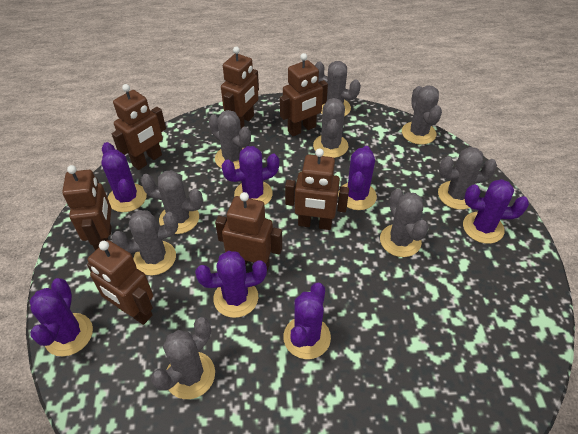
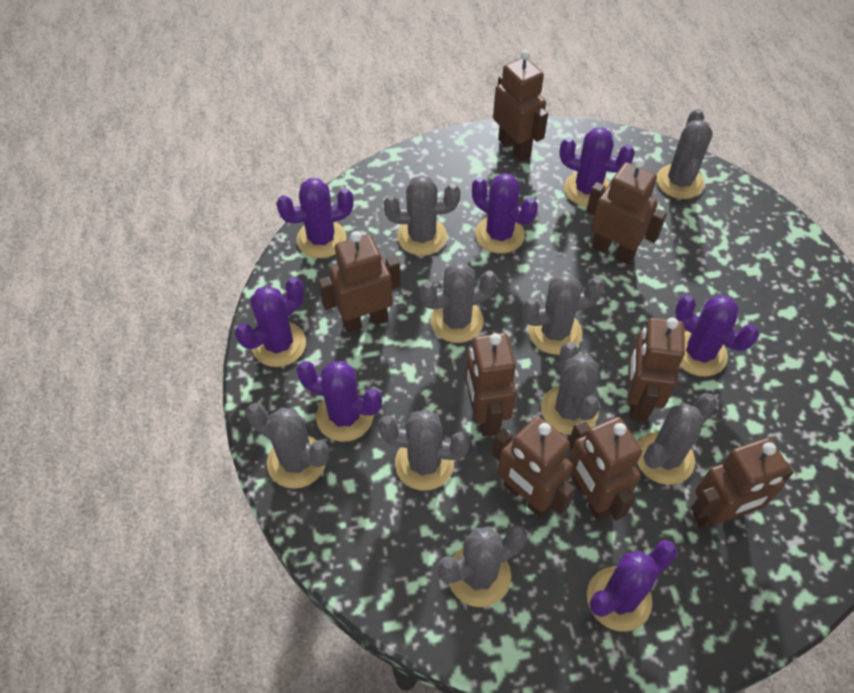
brown robot: 7 -> 8

